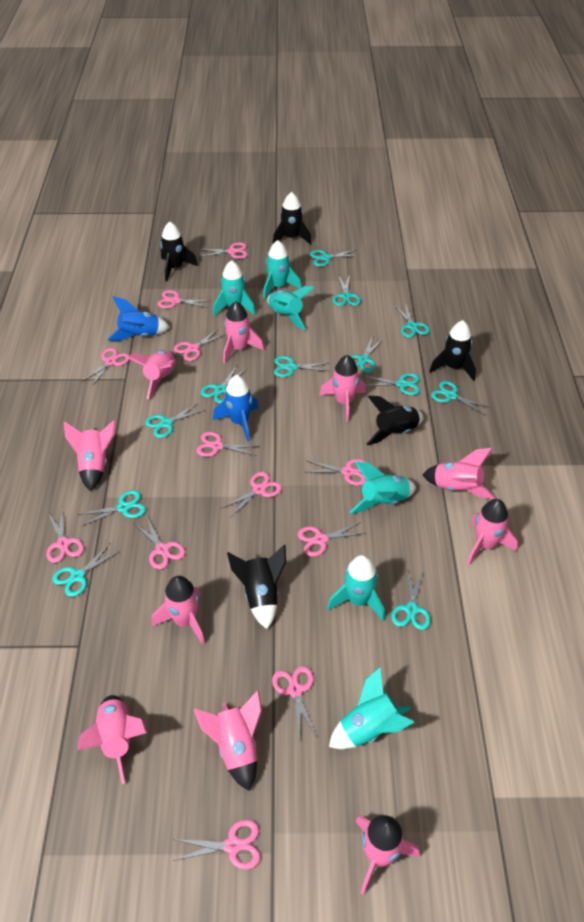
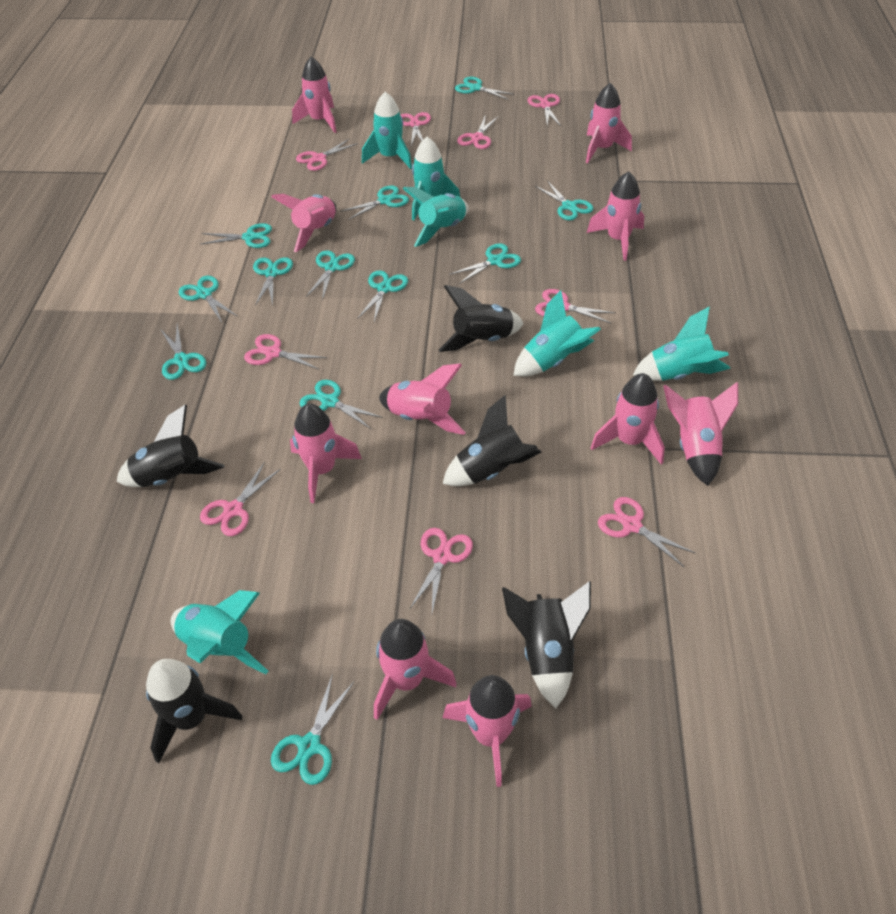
blue rocket: 2 -> 0
pink scissors: 12 -> 9

